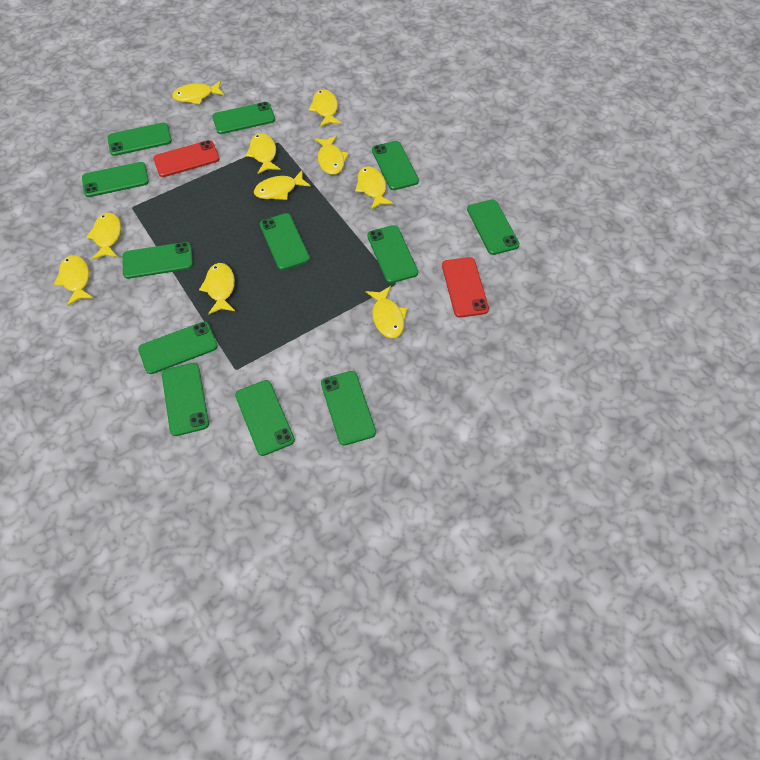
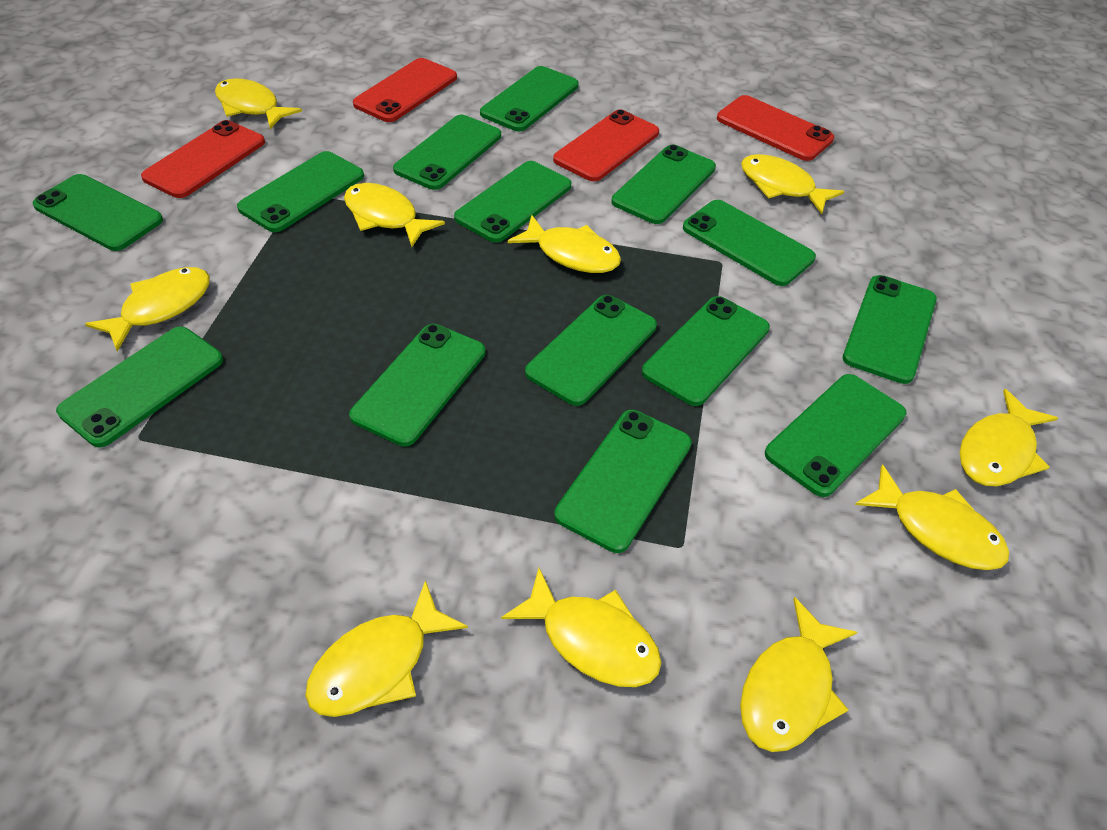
green phone: 12 -> 14
red phone: 2 -> 4

